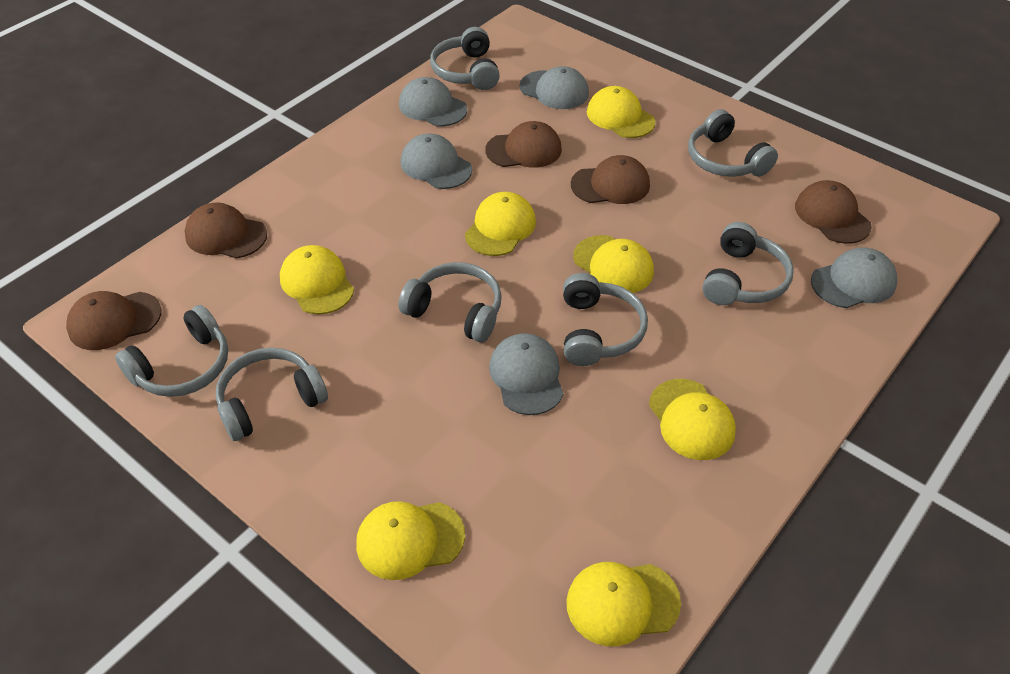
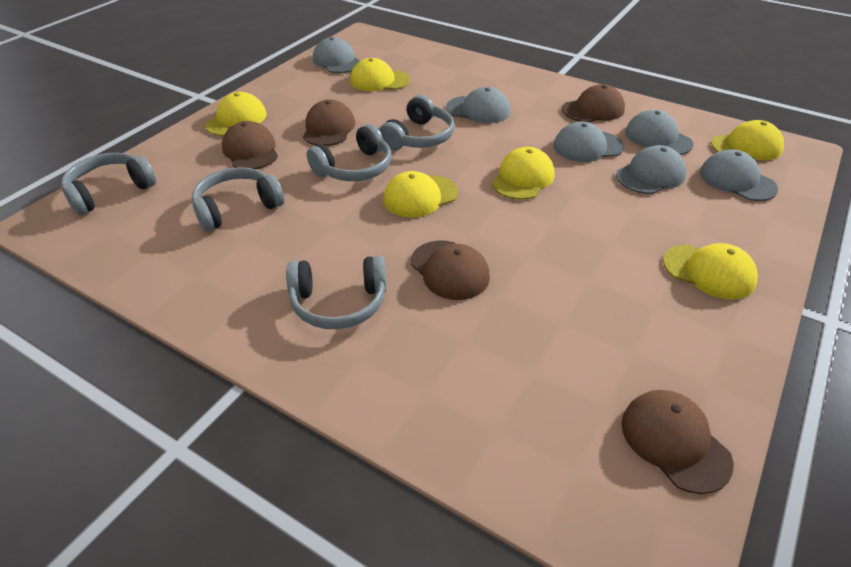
grey cap: 5 -> 6
grey headphones: 7 -> 5
yellow cap: 7 -> 6

